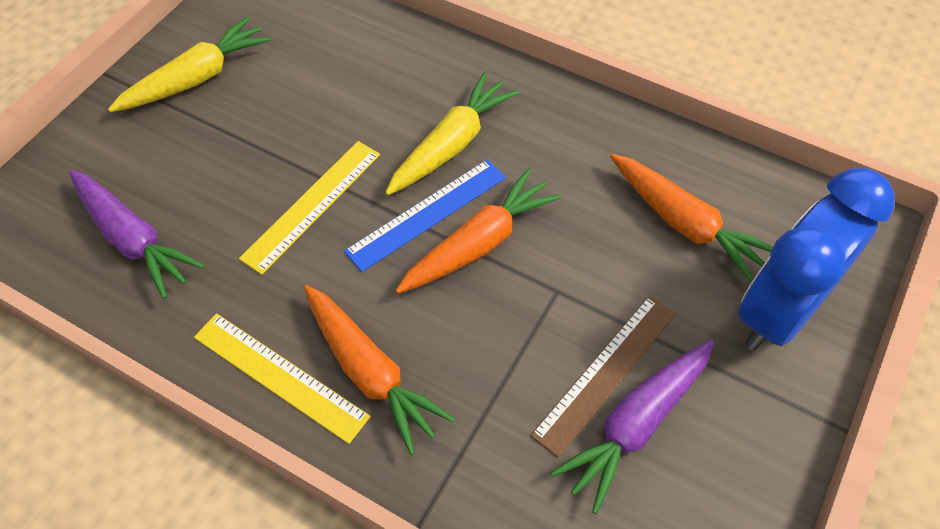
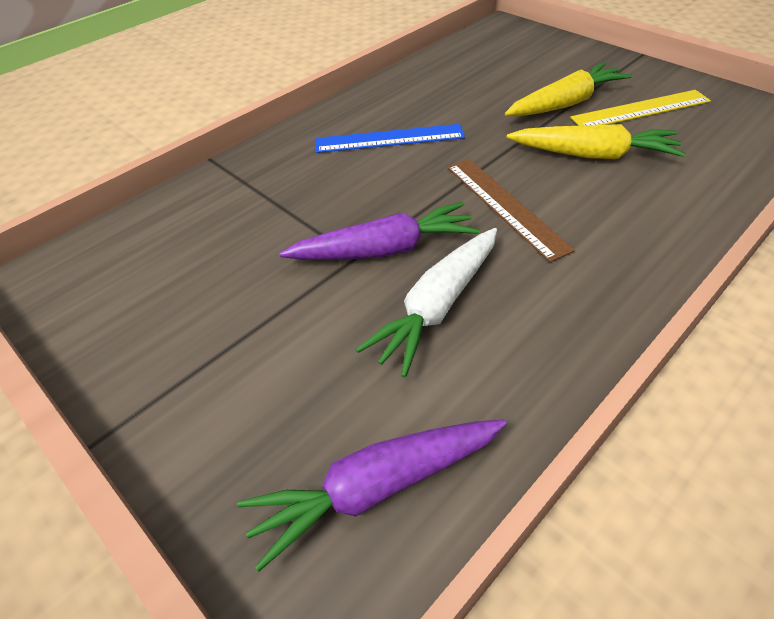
blue clock: 1 -> 0
orange carrot: 3 -> 0
white carrot: 0 -> 1
yellow ruler: 2 -> 1

